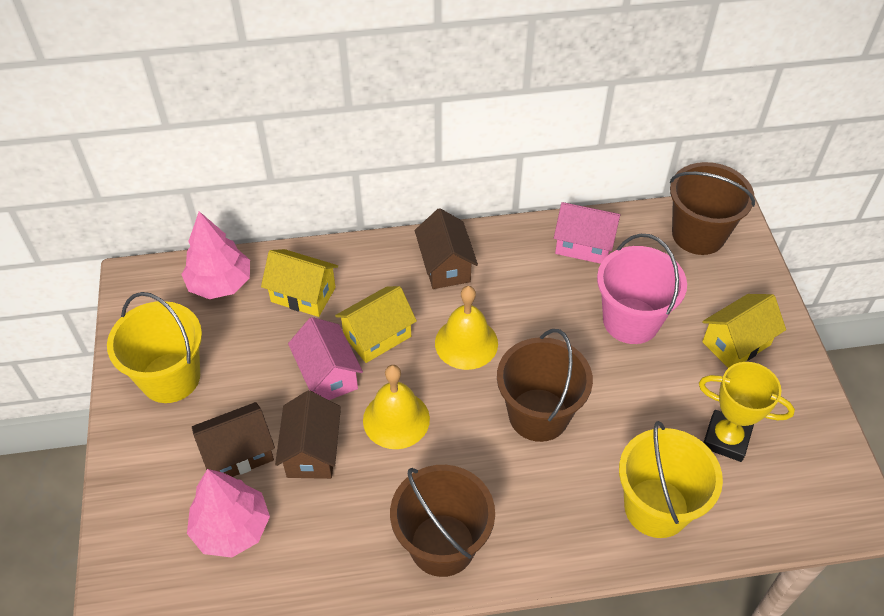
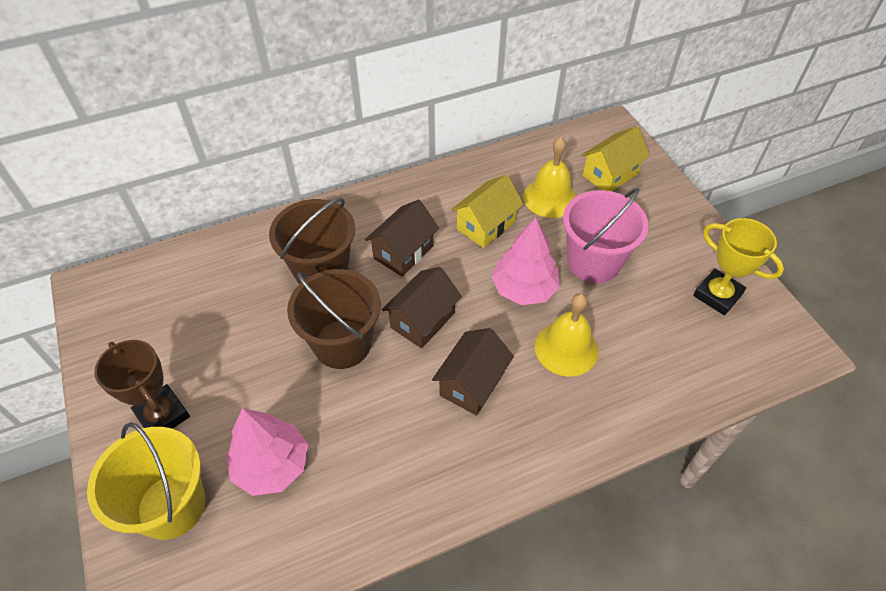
brown bucket: 3 -> 2
brown trophy: 0 -> 1
pink house: 2 -> 0
yellow bucket: 2 -> 1
yellow house: 3 -> 2

